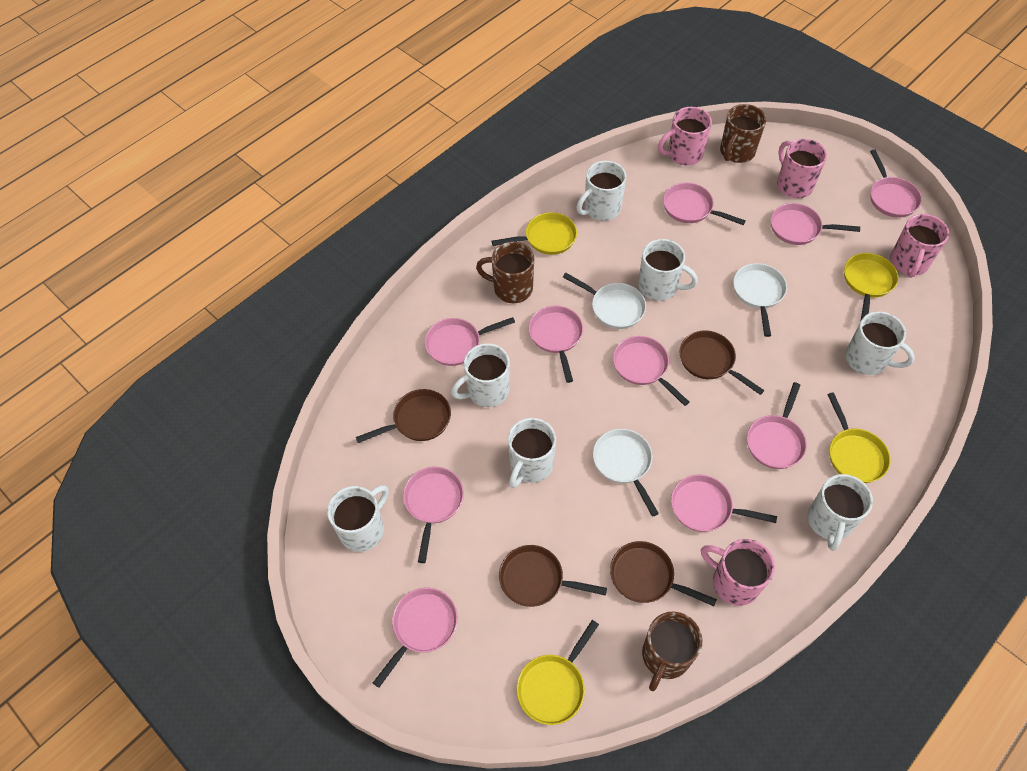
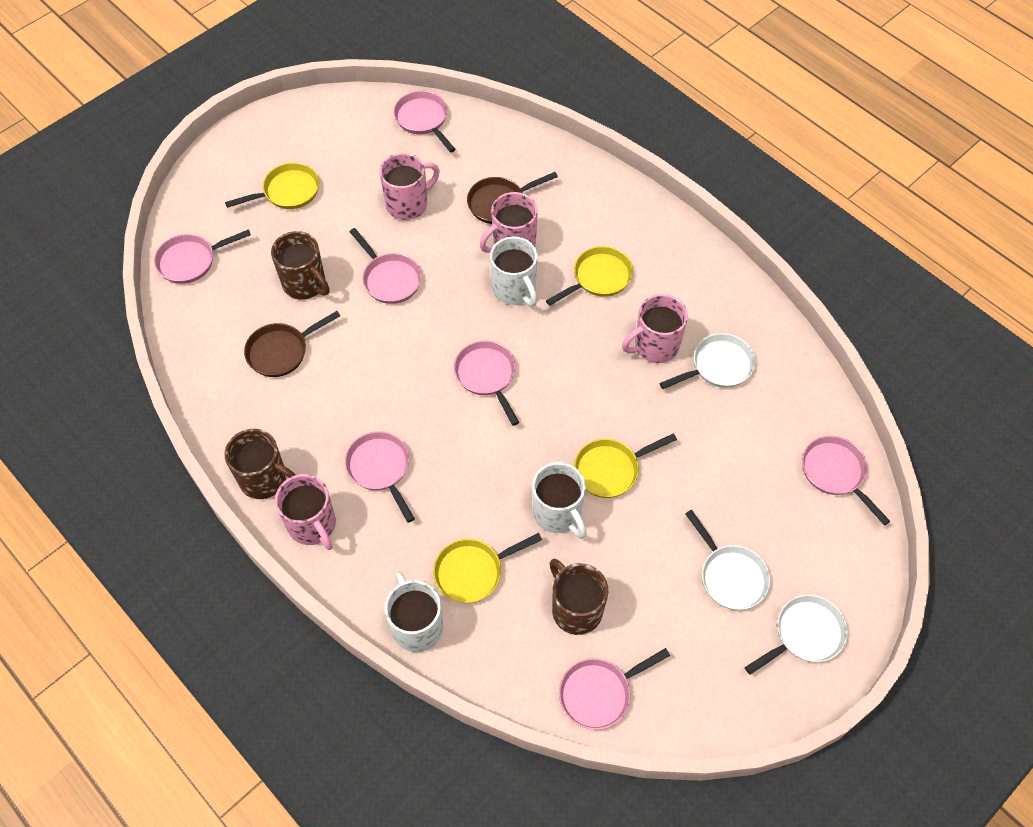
brown pan: 4 -> 2
pink pan: 10 -> 7
white mug: 7 -> 3

